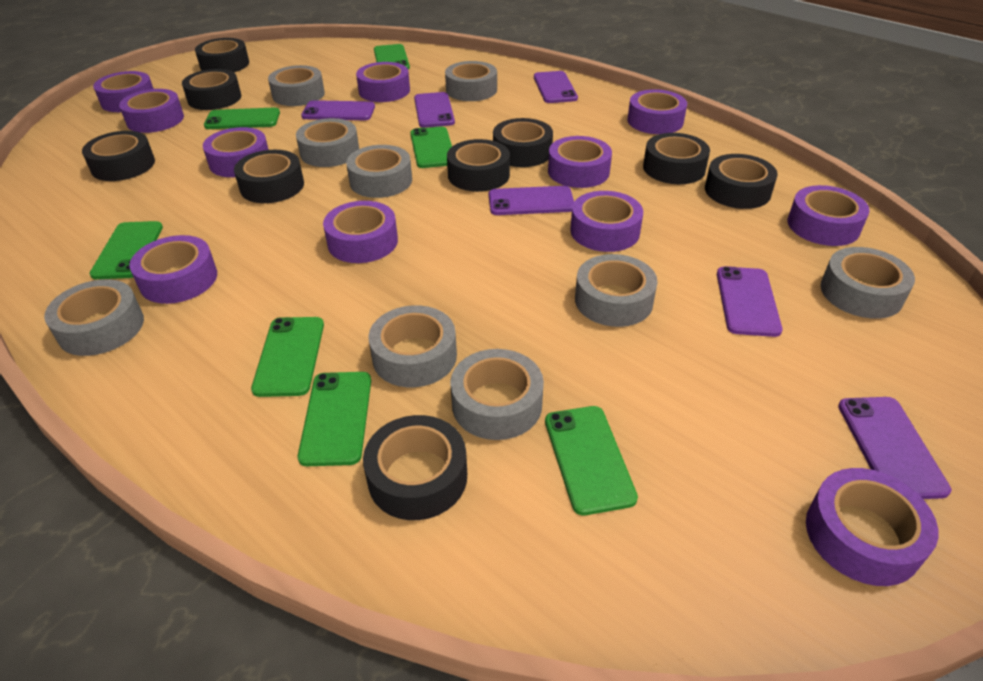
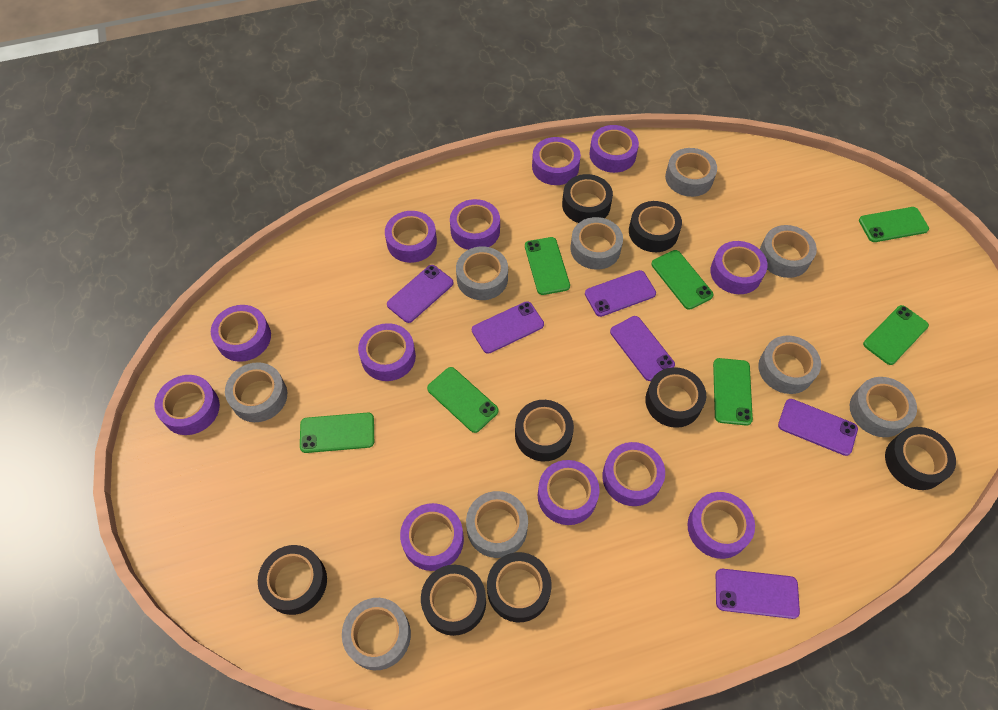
black tape: 9 -> 8
purple tape: 11 -> 12

